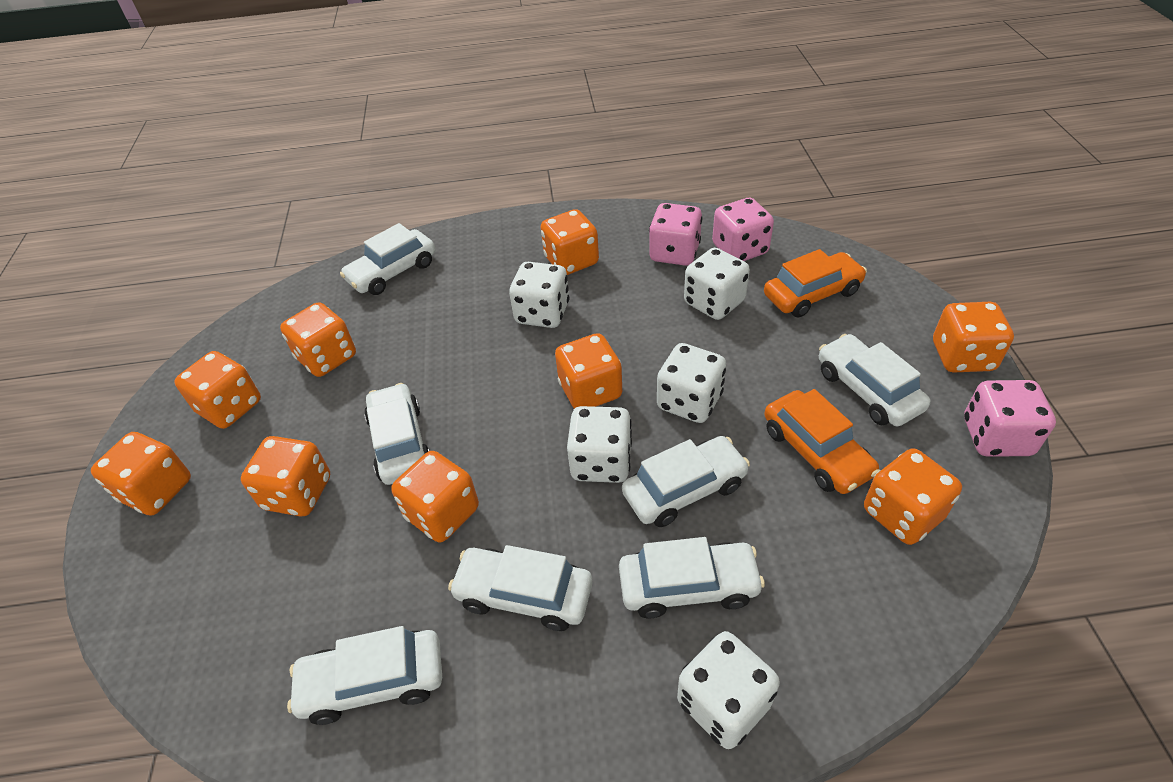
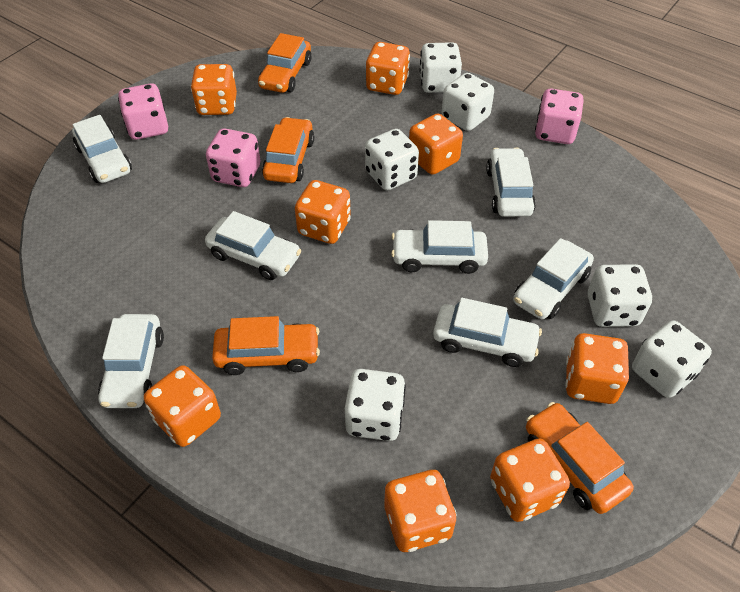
orange car: 2 -> 4
orange dice: 9 -> 8
white dice: 5 -> 6

